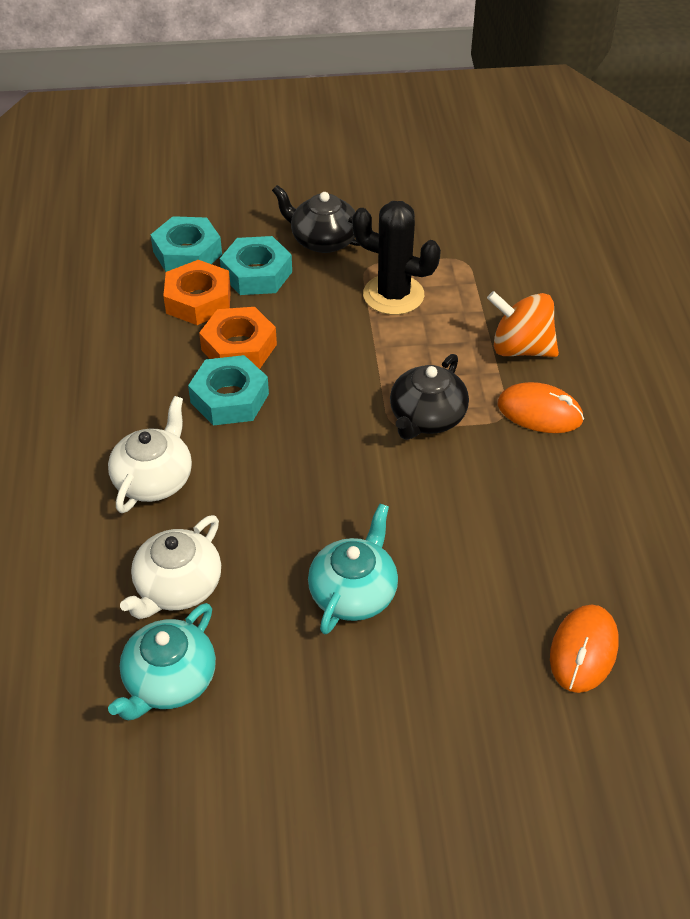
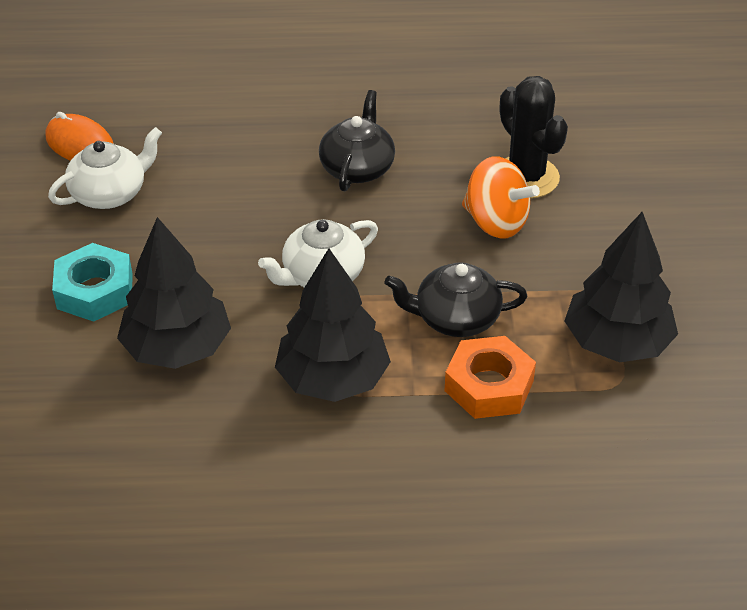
black tree: 0 -> 3
orange mouse: 2 -> 1
orange nut: 2 -> 1
turquoise nut: 3 -> 1
turquoise teapot: 2 -> 0

